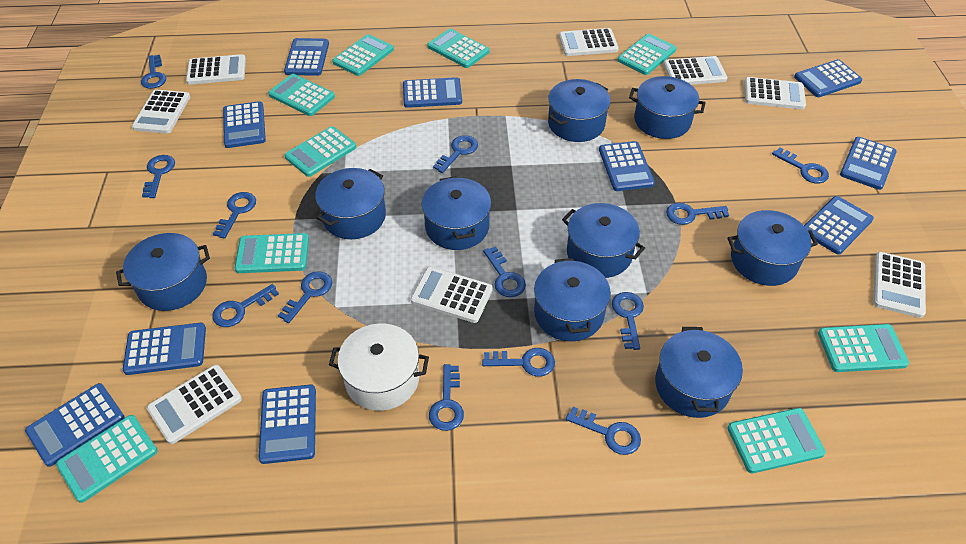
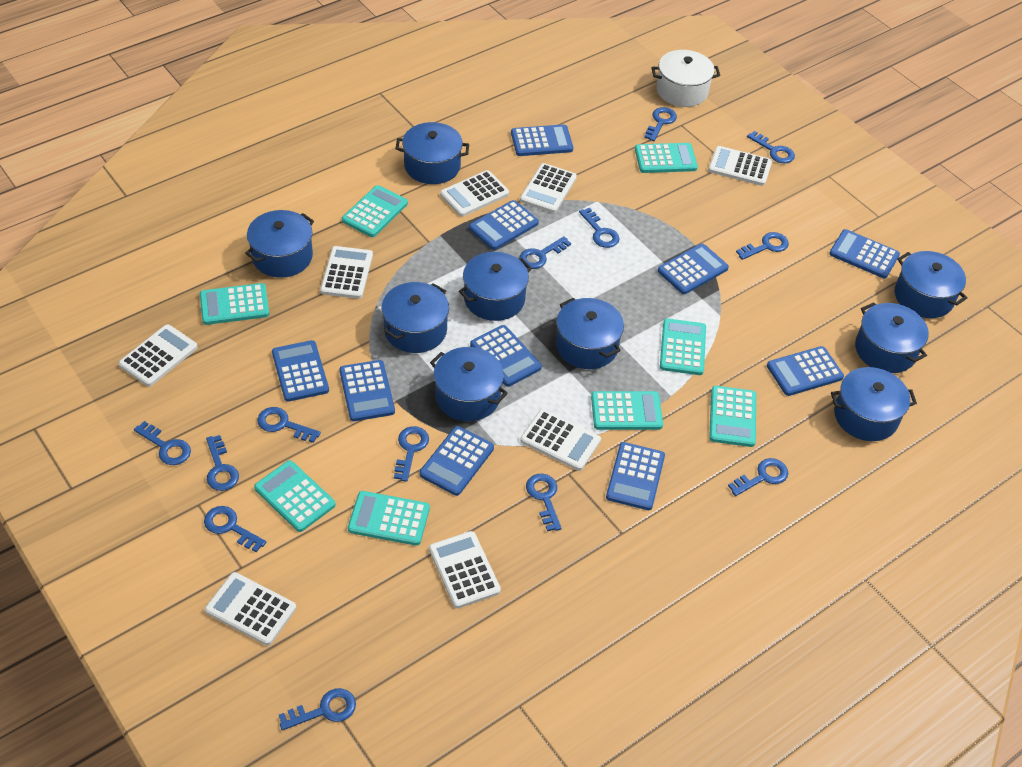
turquoise calculator: 9 -> 8

